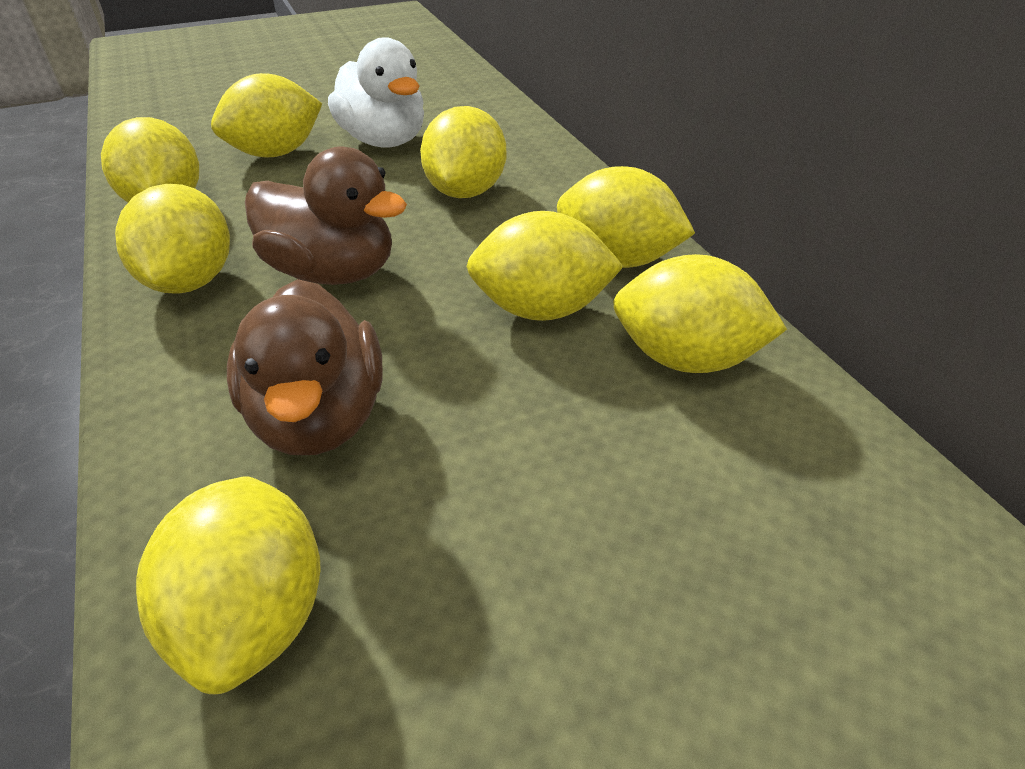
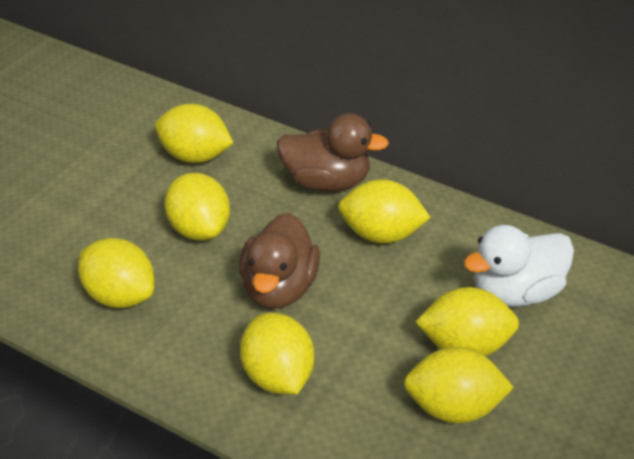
yellow lemon: 8 -> 7

